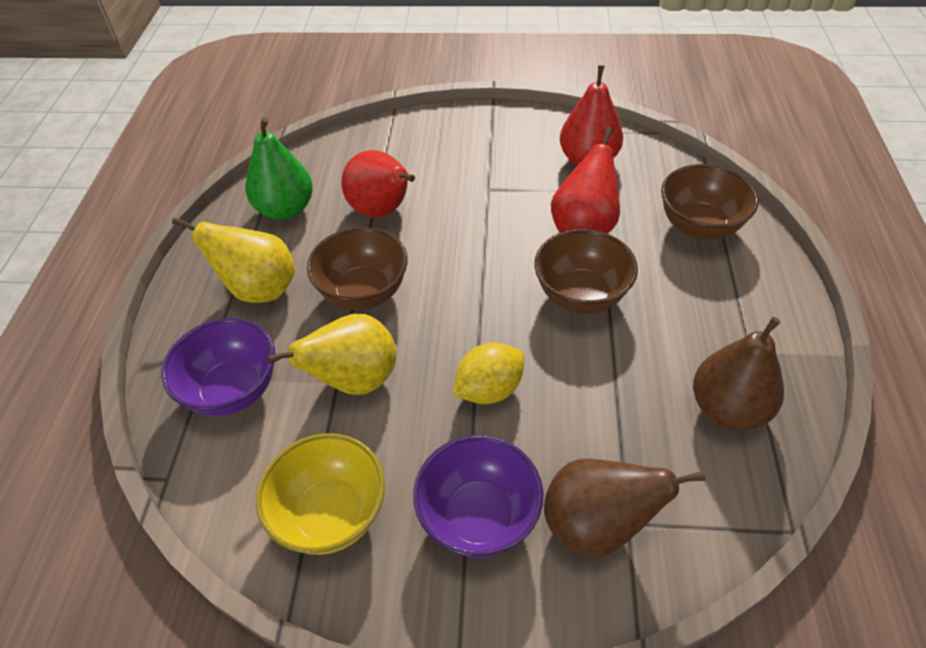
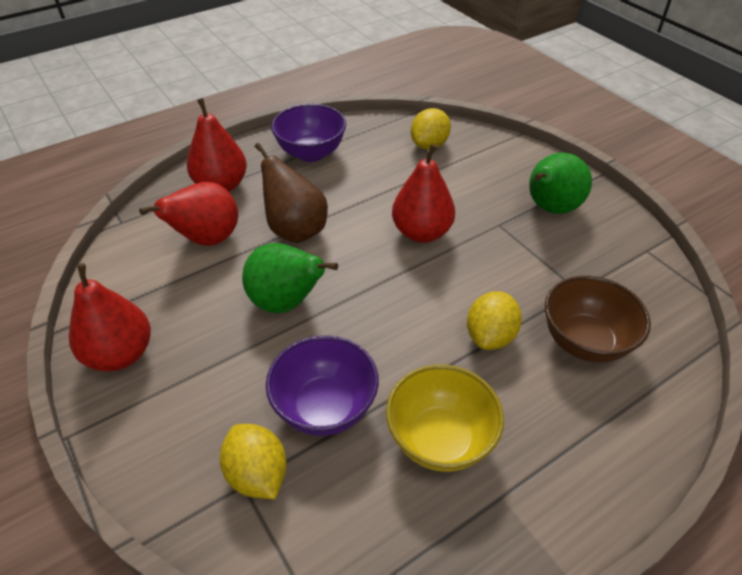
brown bowl: 3 -> 1
brown pear: 2 -> 1
green pear: 1 -> 2
red pear: 3 -> 4
yellow lemon: 1 -> 3
yellow pear: 2 -> 0

